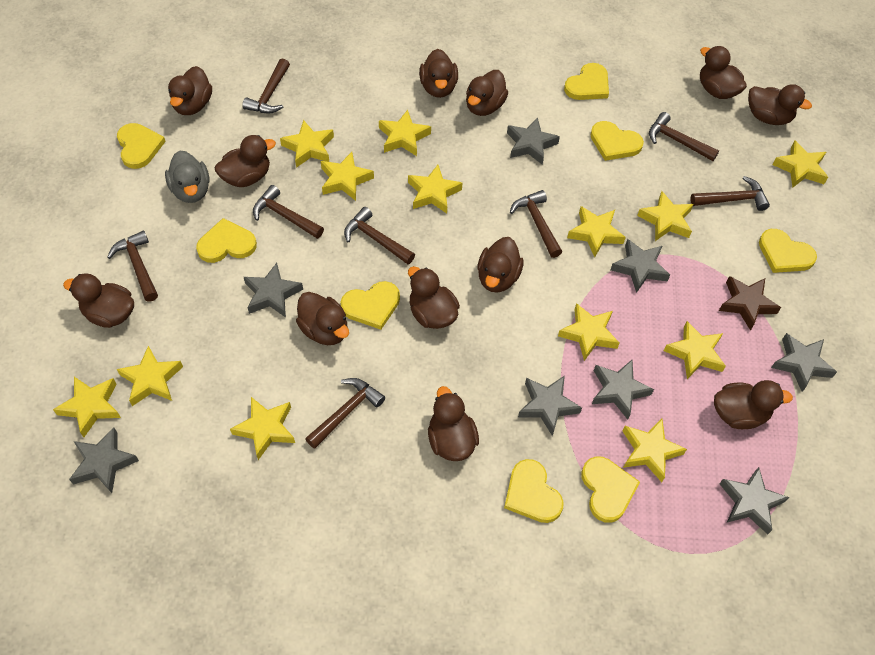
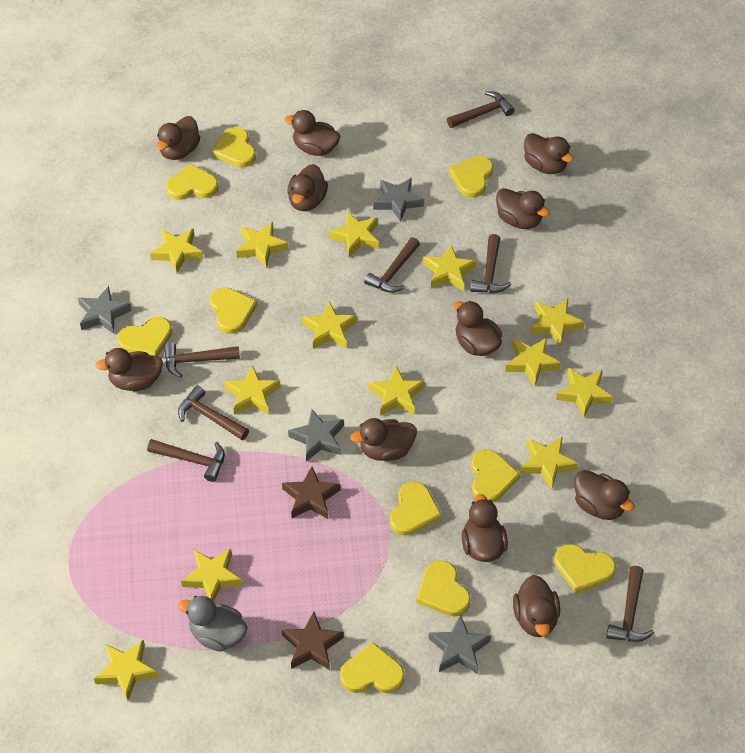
brown duck: 12 -> 11
brown hammer: 8 -> 7
brown star: 1 -> 2
grey star: 8 -> 4
yellow heart: 8 -> 10

